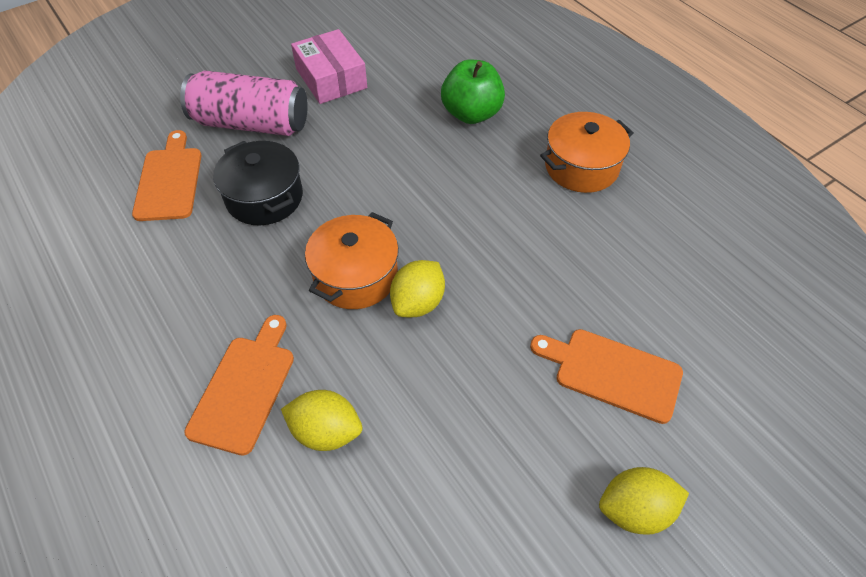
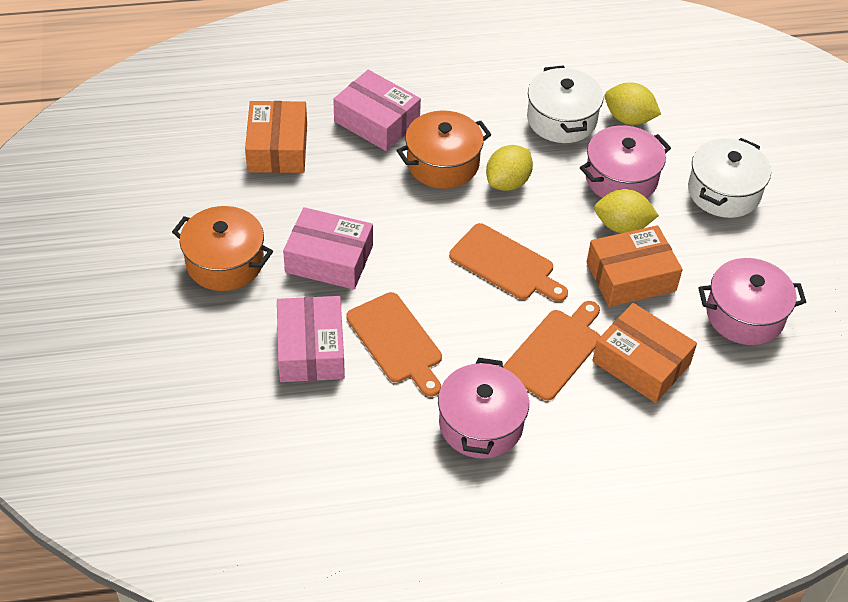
black pot: 1 -> 0
green apple: 1 -> 0
orange box: 0 -> 3
pink box: 1 -> 3
pink can: 1 -> 0
pink pot: 0 -> 3
white pot: 0 -> 2

